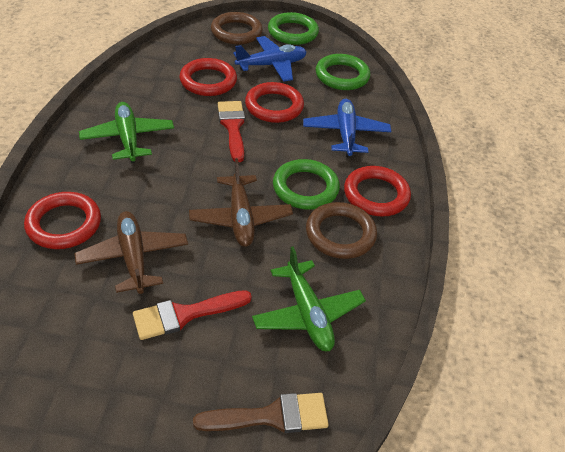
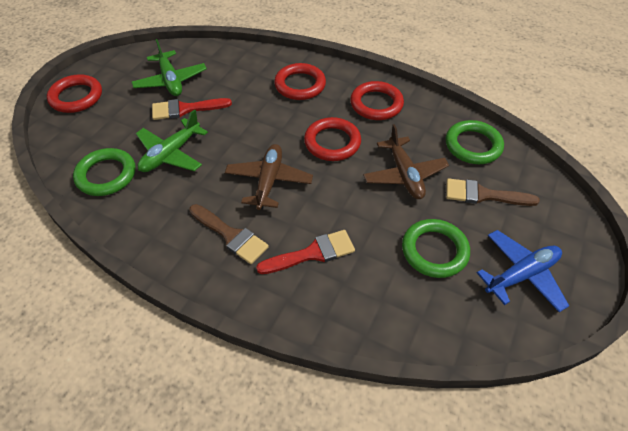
blue plane: 2 -> 1
brown brush: 1 -> 2
brown ring: 2 -> 0

